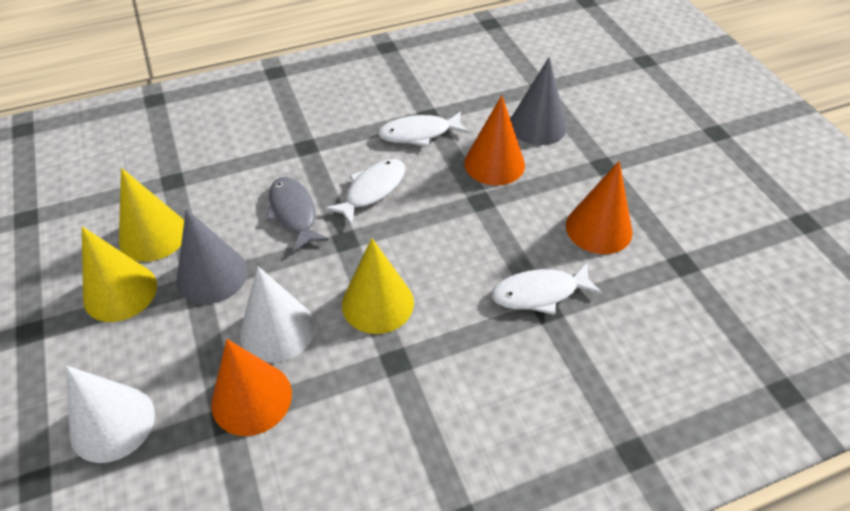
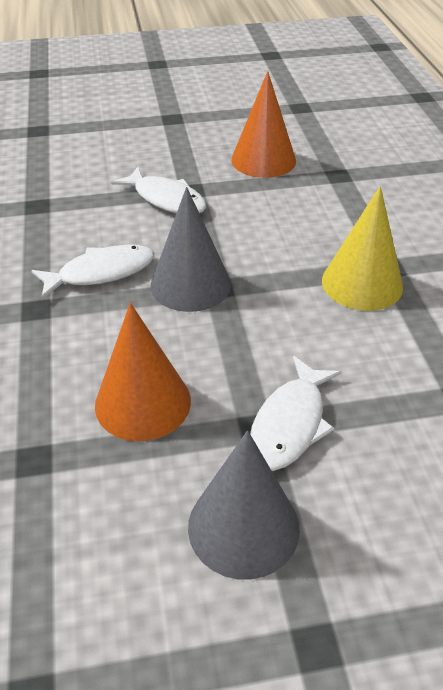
grey fish: 1 -> 0
orange cone: 3 -> 2
white cone: 2 -> 0
yellow cone: 3 -> 1

